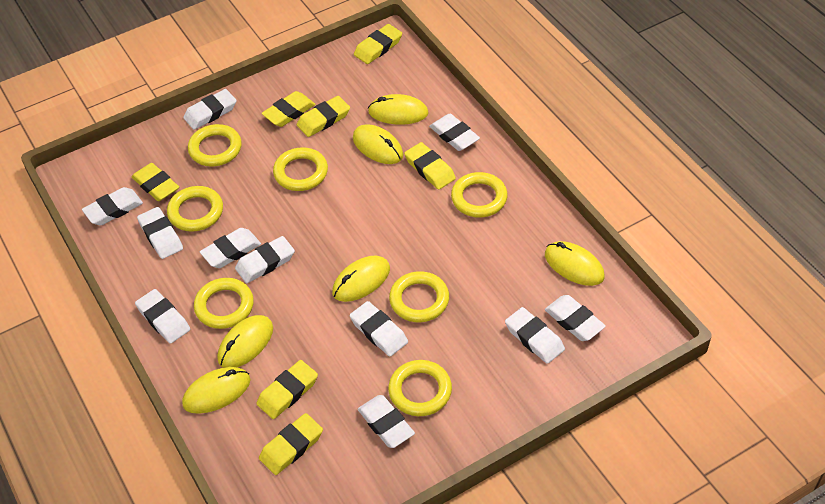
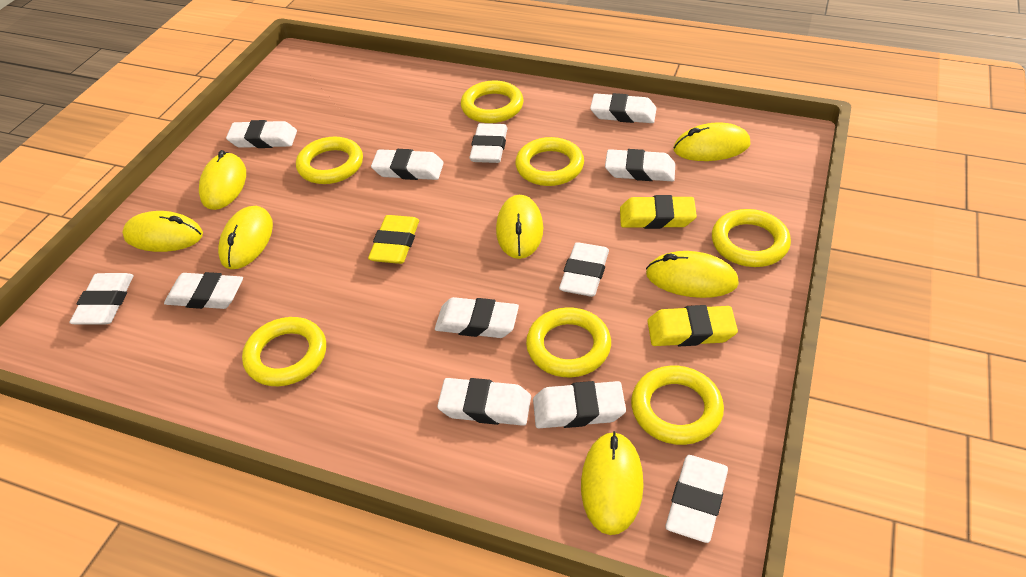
white eraser: 11 -> 12
yellow eraser: 7 -> 3
yellow mouse: 6 -> 7

